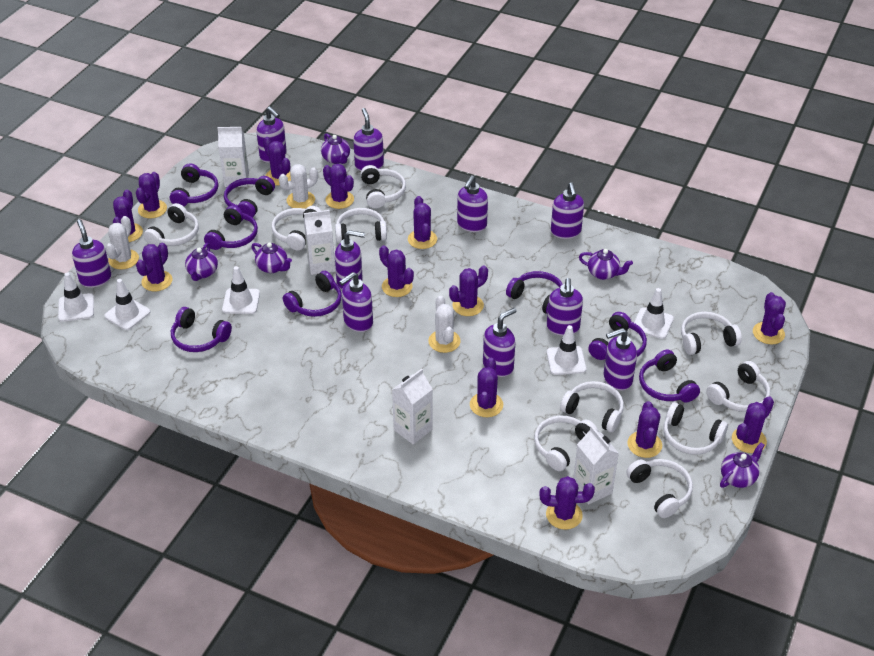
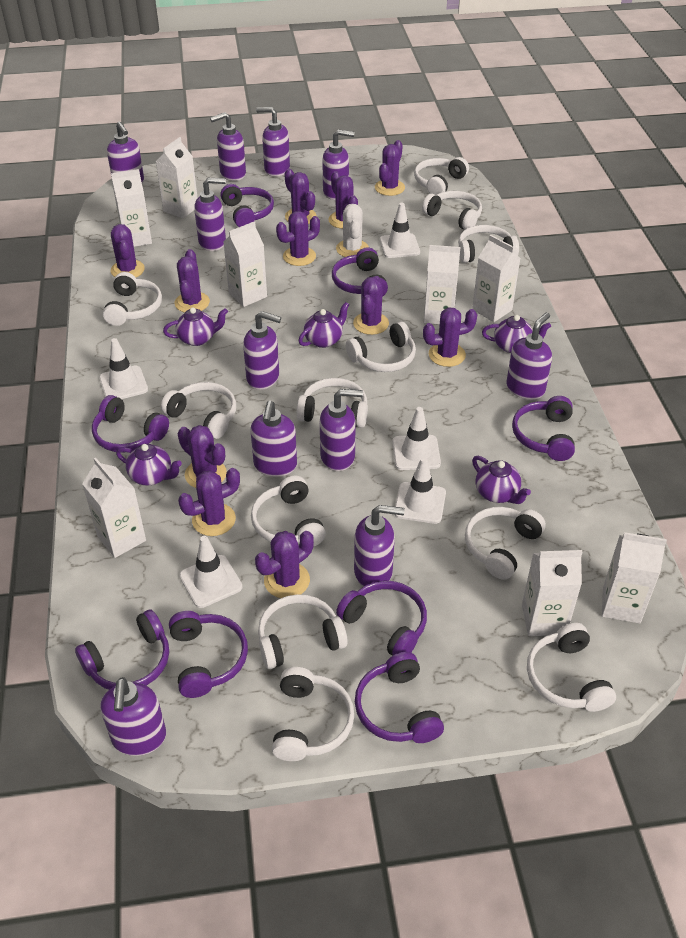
purple cactus: 13 -> 11
purple soap dispenser: 10 -> 11
white cactus: 3 -> 1
white carton: 4 -> 8
white headphones: 10 -> 12

